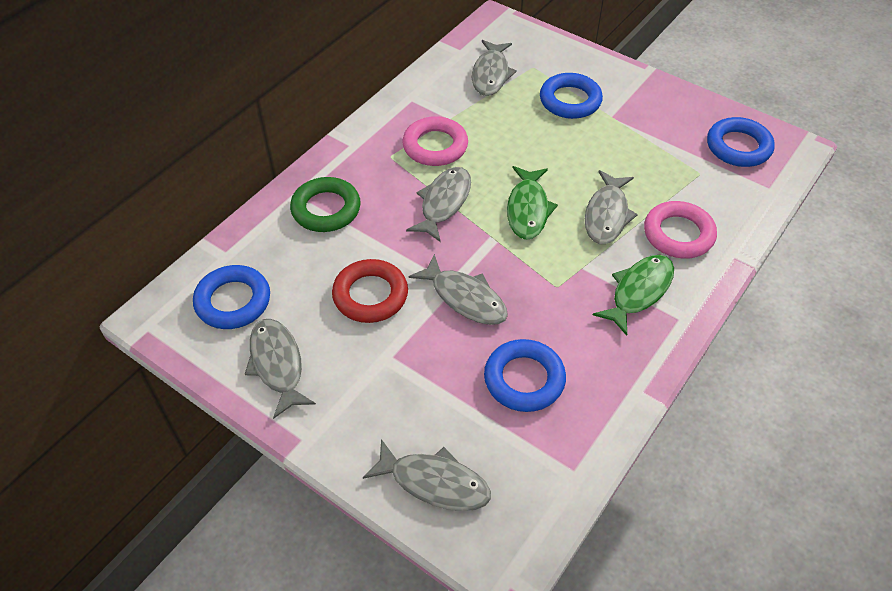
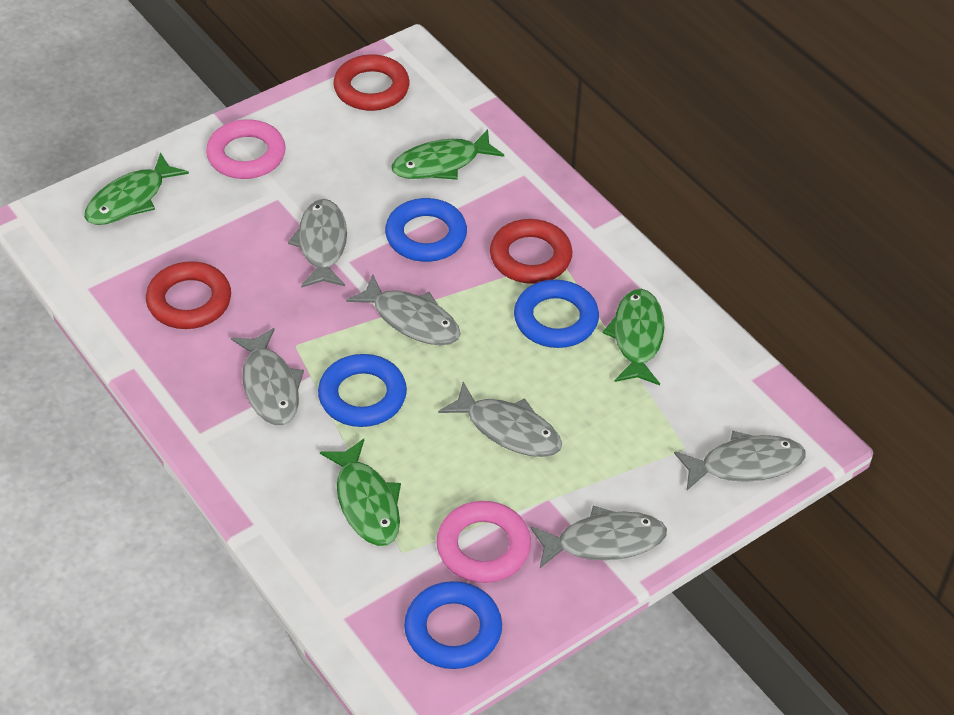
green fish: 2 -> 4
green ring: 1 -> 0
red ring: 1 -> 3

